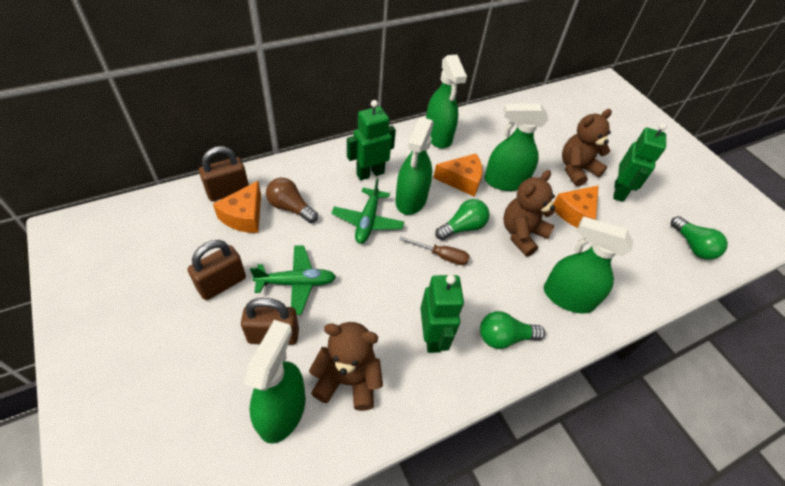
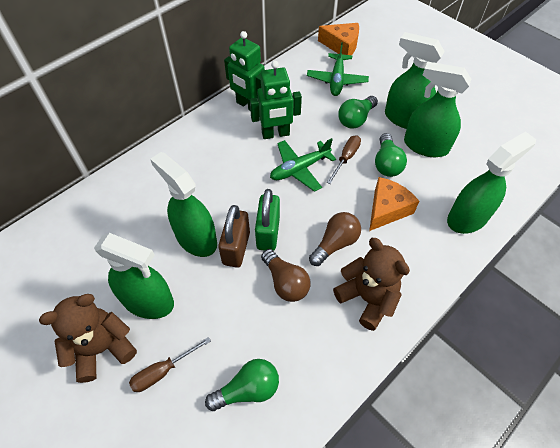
brown light bulb: 1 -> 2
brown padlock: 3 -> 1
brown screwdriver: 1 -> 2
brown teddy bear: 3 -> 2
green padlock: 0 -> 1
green robot: 3 -> 2
orange cheese: 3 -> 2

